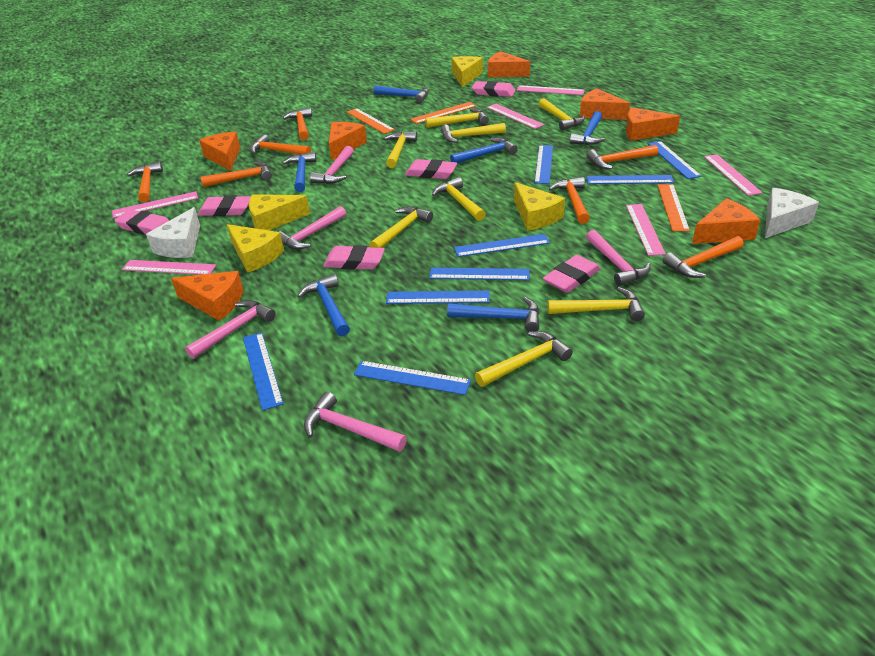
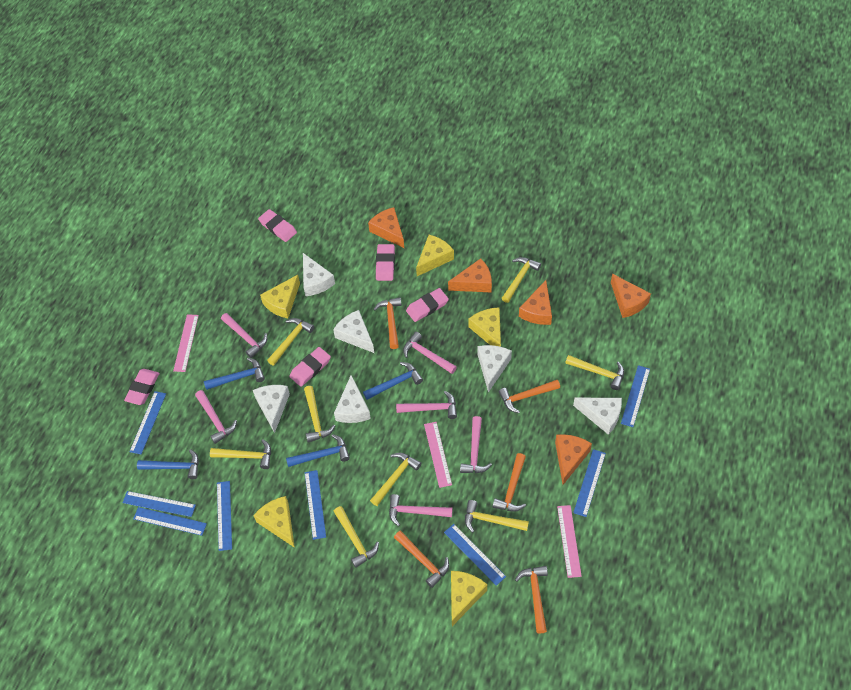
blue hammer: 6 -> 4
orange cheese: 7 -> 5
orange hammer: 7 -> 5
orange ruler: 3 -> 0
pink eraser: 6 -> 5
pink hammer: 5 -> 6
pink ruler: 6 -> 3
white cheese: 2 -> 6
yellow cheese: 4 -> 5

